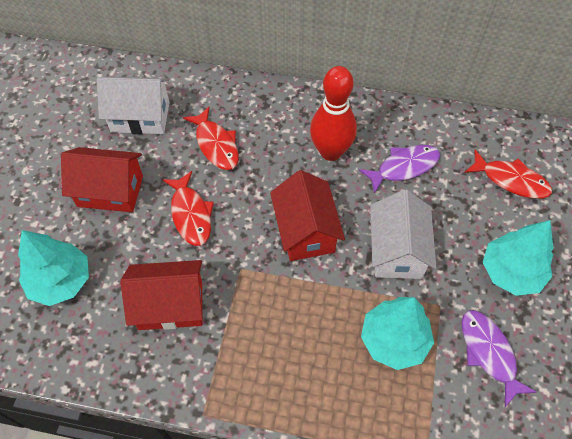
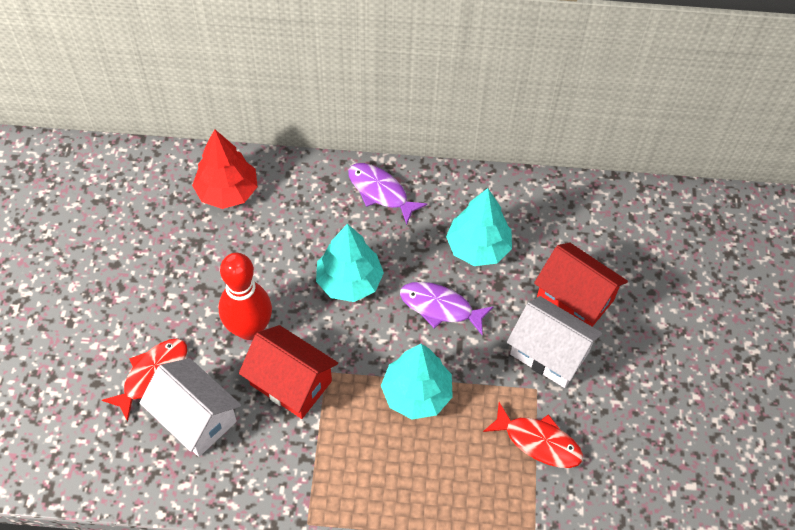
red fish: 3 -> 2
red house: 3 -> 2
red tree: 0 -> 1

